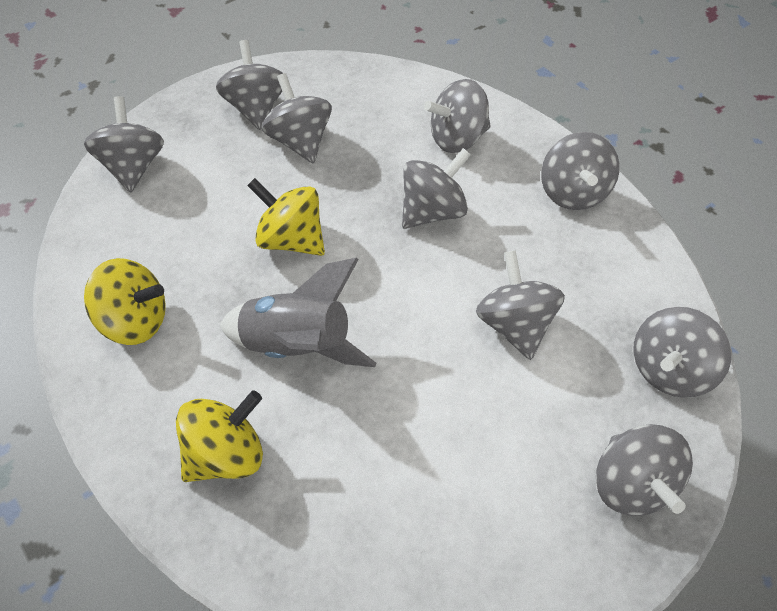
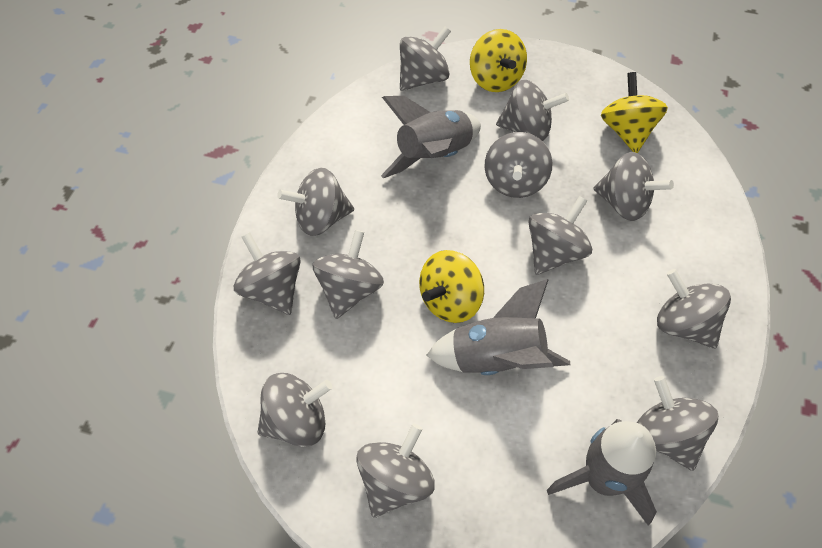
grey rocket: 1 -> 3
grey spinning top: 9 -> 12

